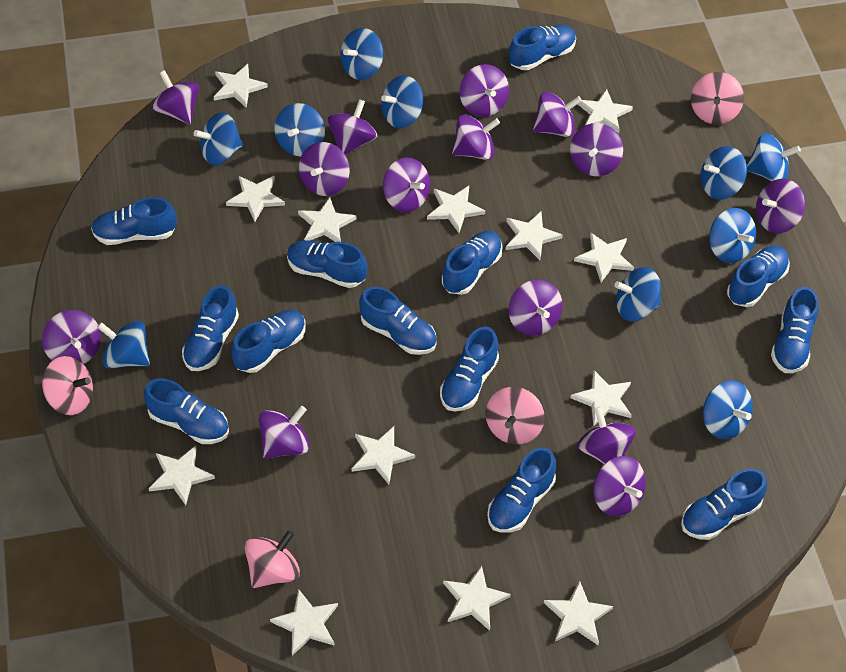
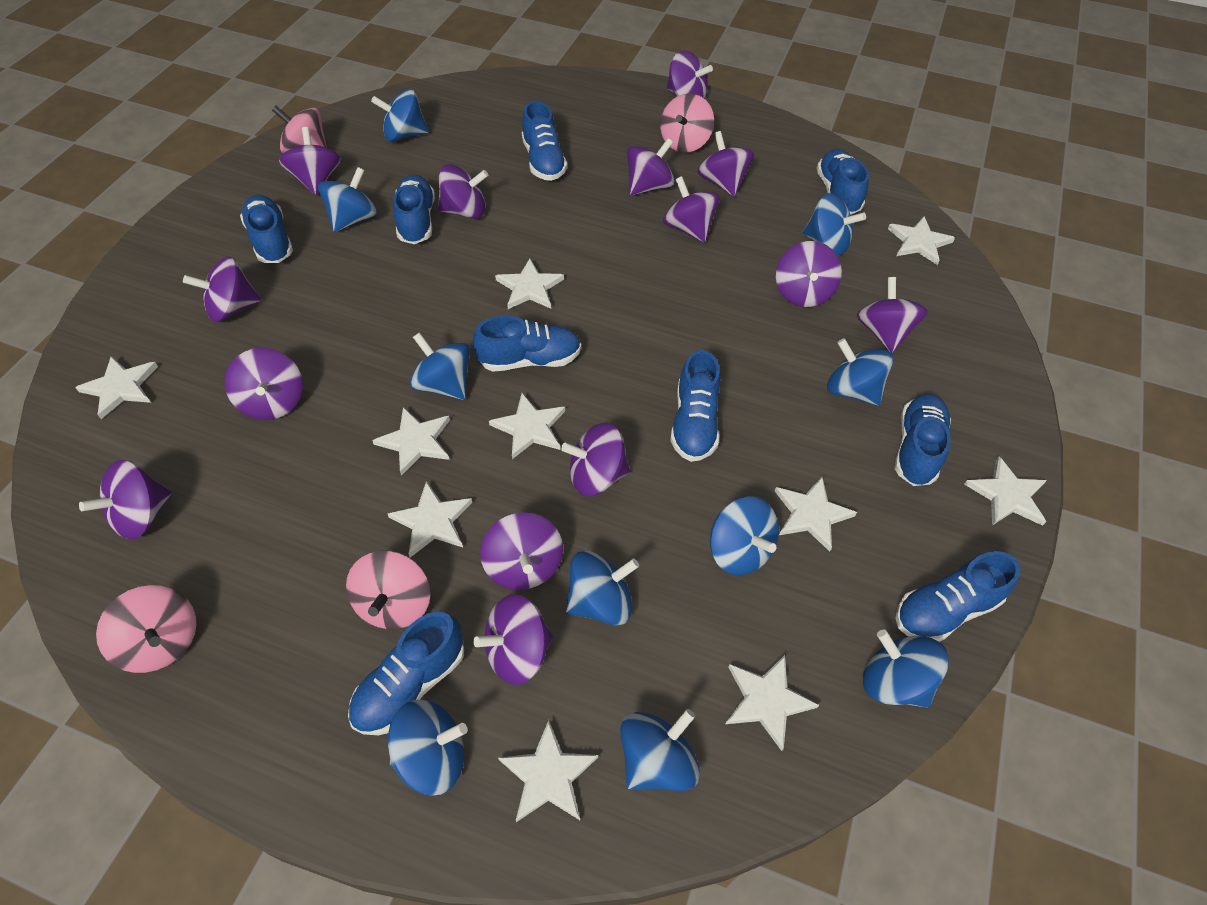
blue shoe: 13 -> 9
white star: 13 -> 10

